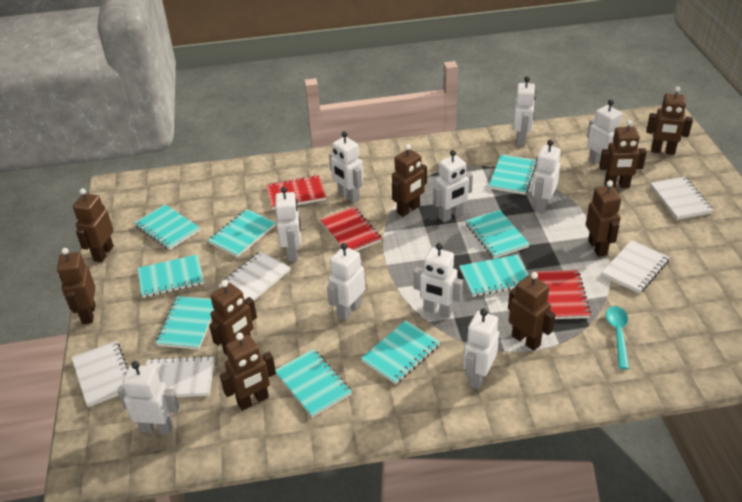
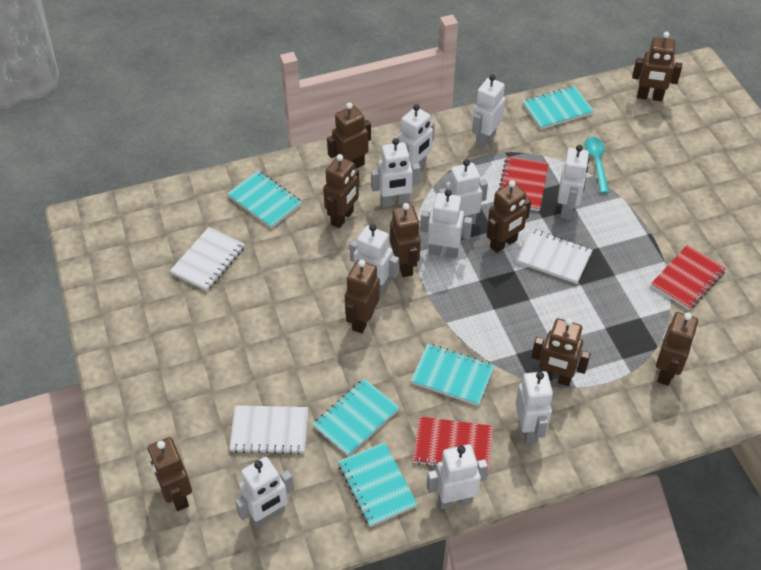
turquoise notebook: 9 -> 5
white notebook: 5 -> 3

